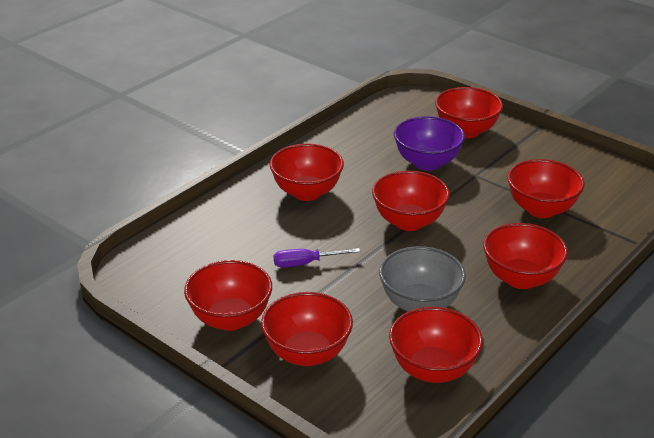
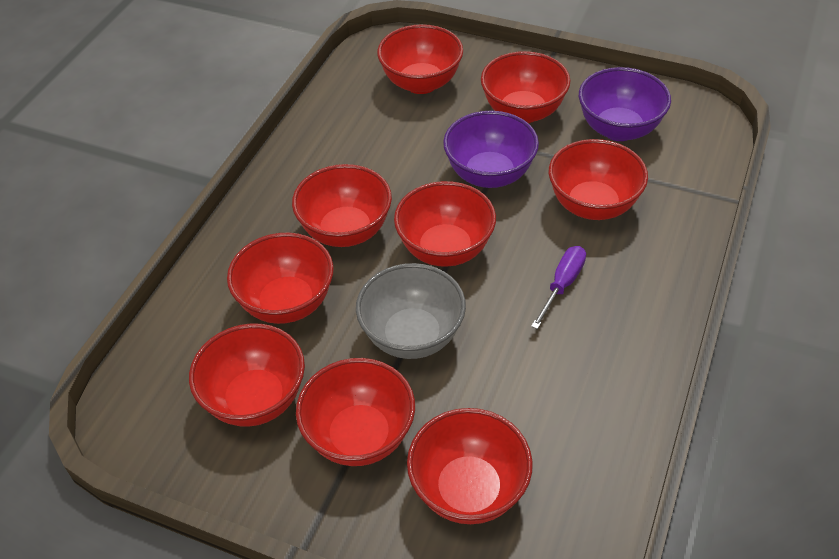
purple bowl: 1 -> 2
red bowl: 8 -> 9

